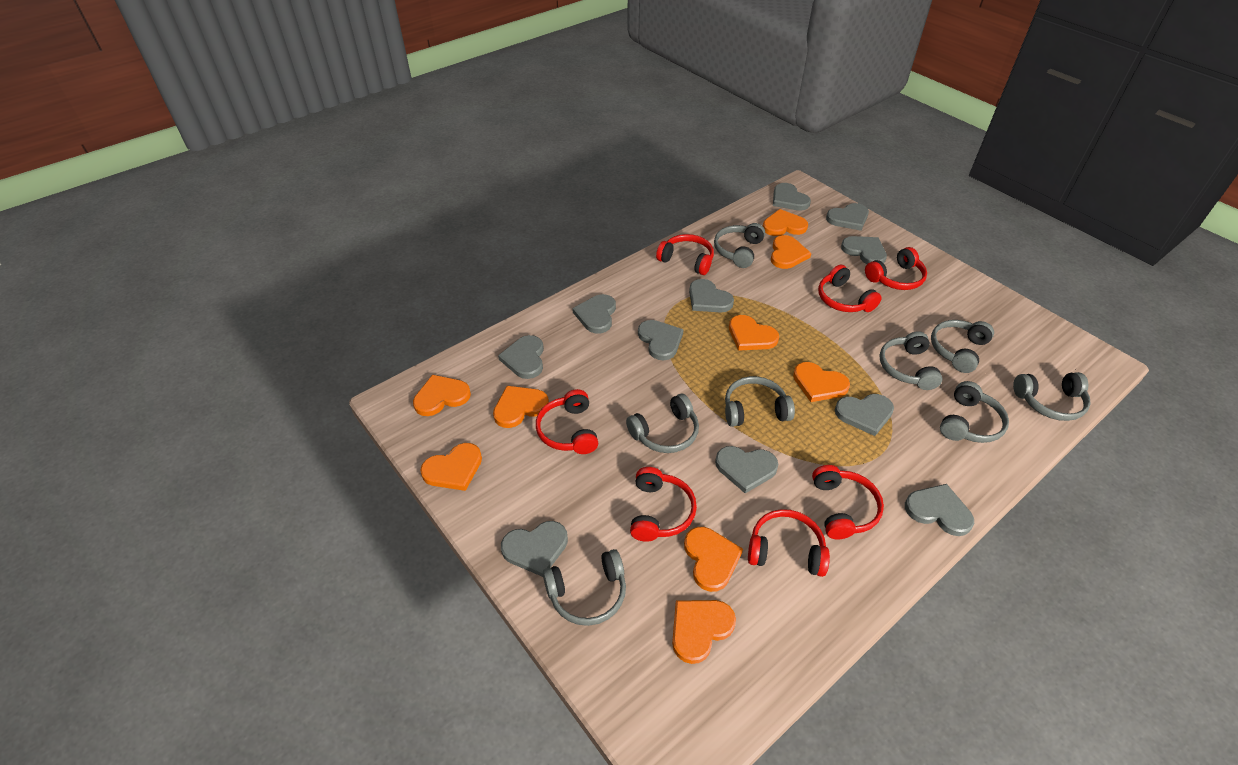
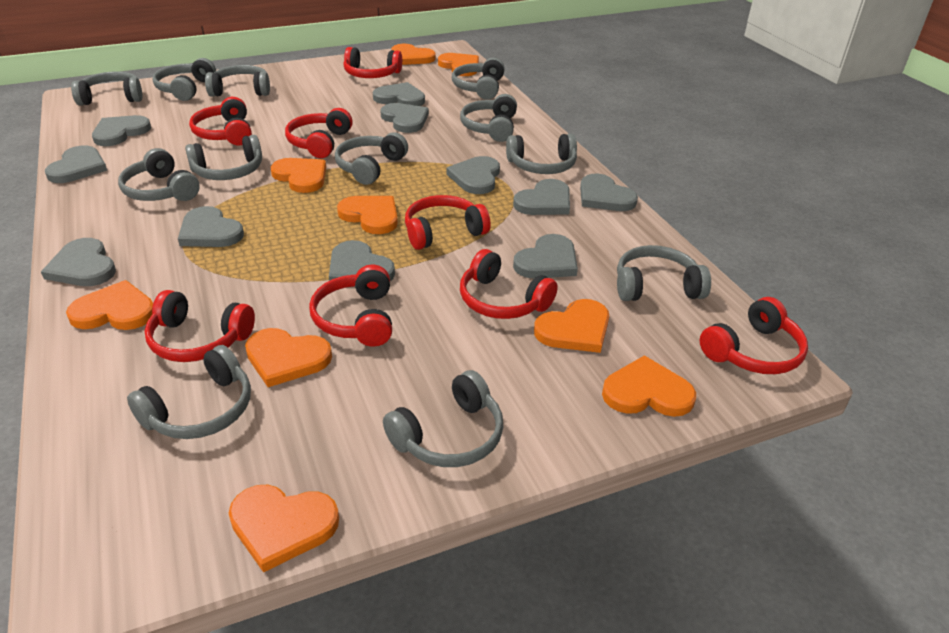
grey headphones: 8 -> 12
red headphones: 7 -> 8

